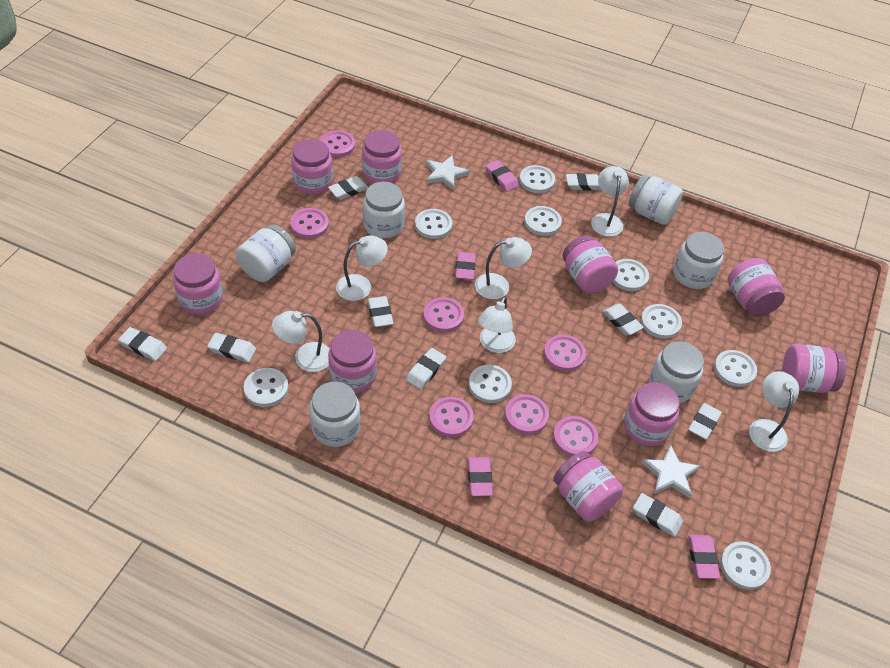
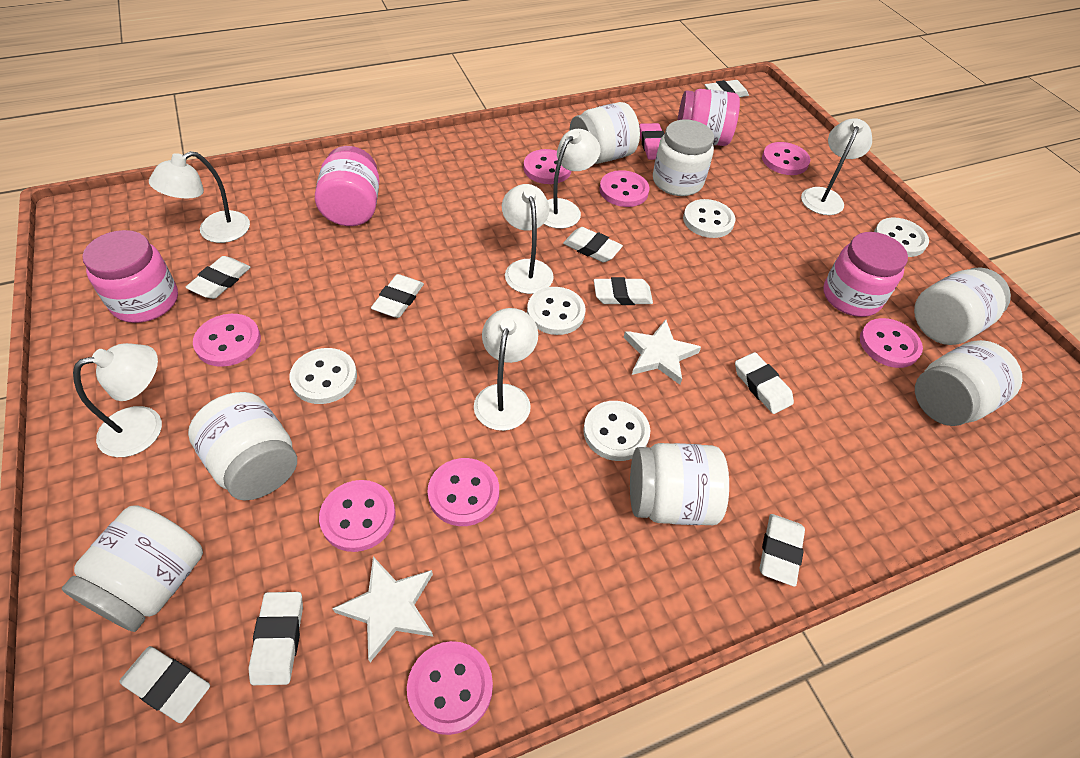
pink button: 7 -> 8
pink eraser: 4 -> 1
pink jar: 9 -> 4
white button: 9 -> 5
white jar: 6 -> 7

